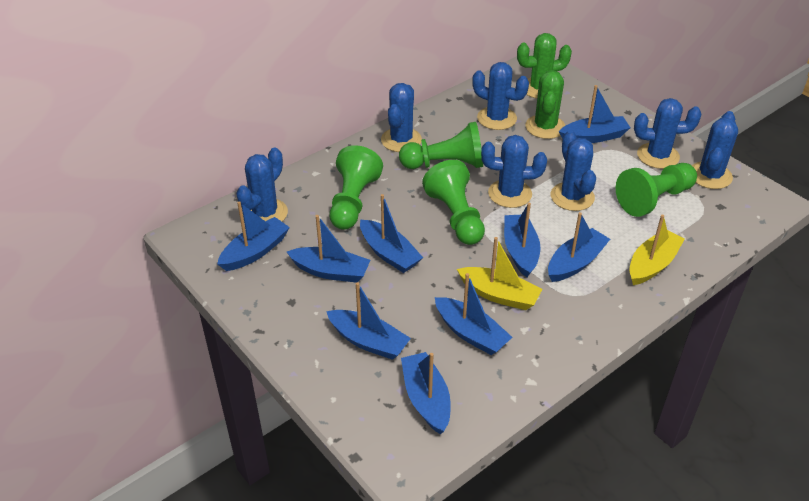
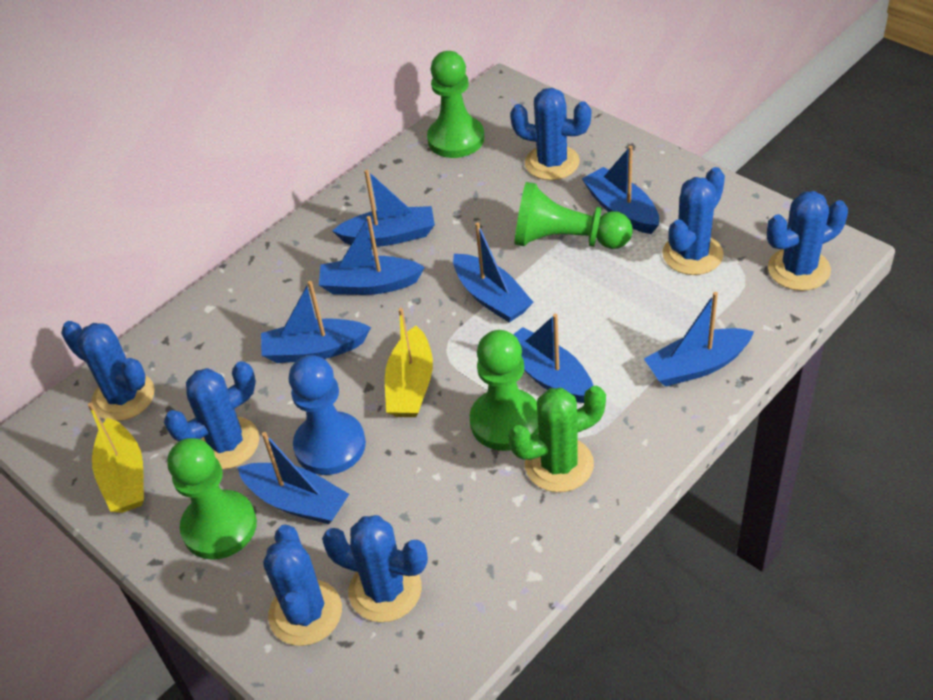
blue boat: 9 -> 8
blue pawn: 0 -> 1
green cactus: 2 -> 1

